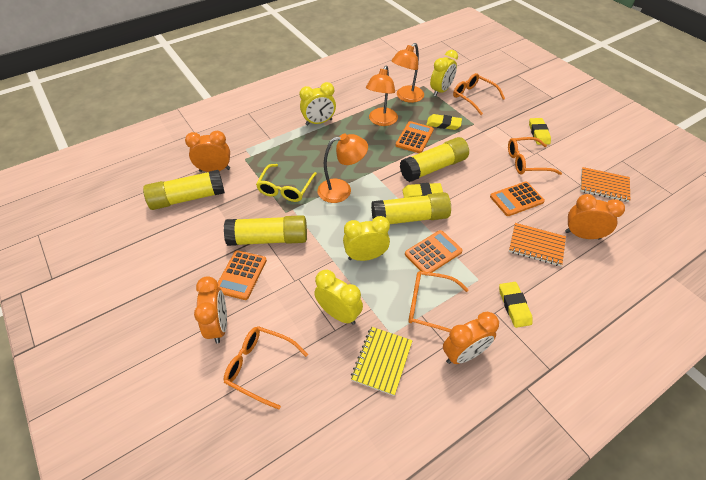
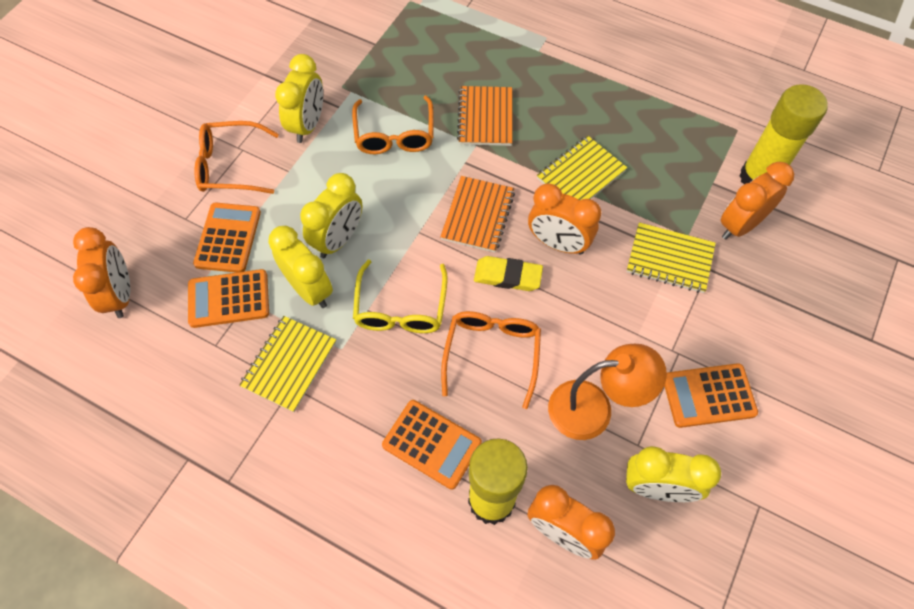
orange glasses: 4 -> 3
orange lamp: 3 -> 1
yellow eraser: 4 -> 1
yellow glue stick: 4 -> 2
yellow notebook: 1 -> 3

